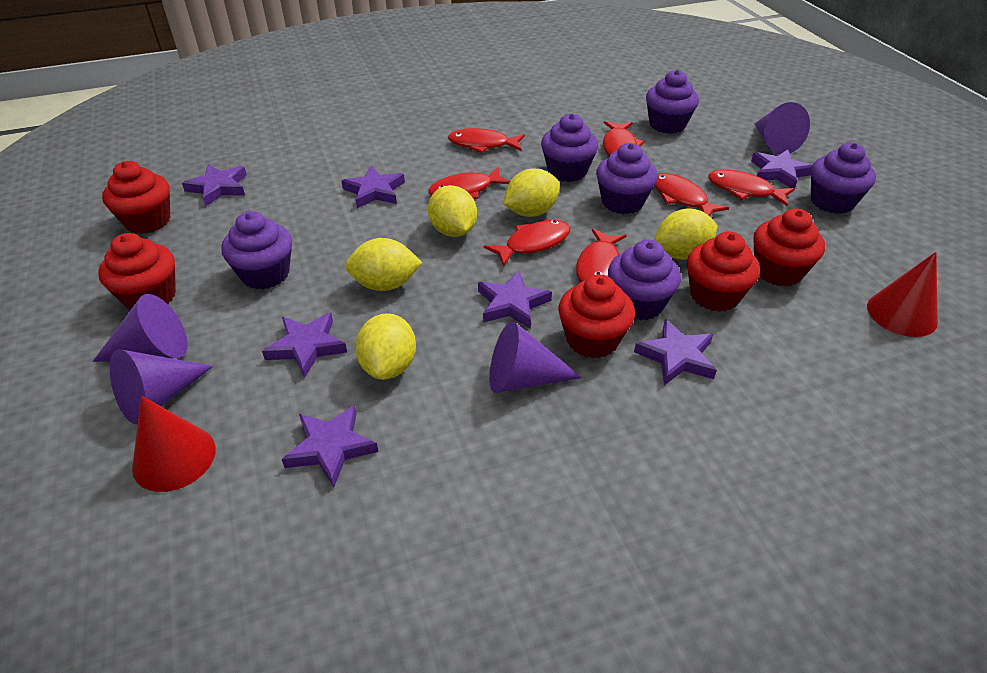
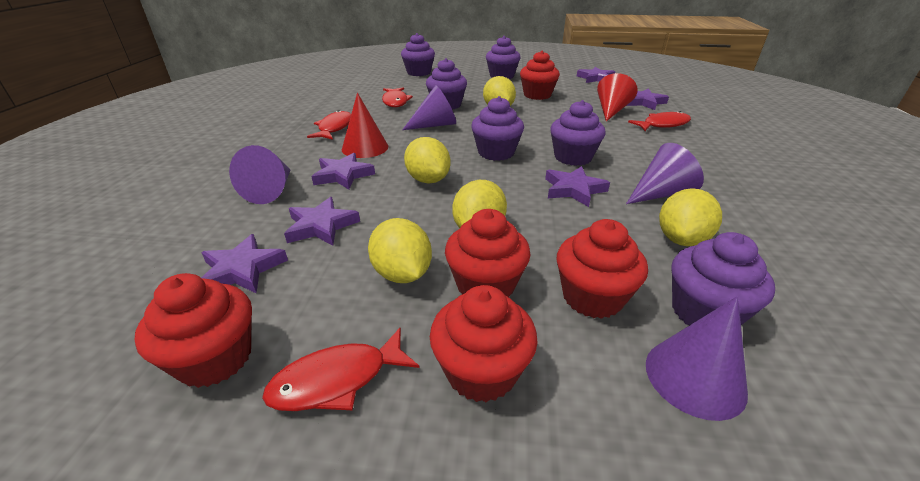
purple star: 7 -> 6
red fish: 7 -> 4

